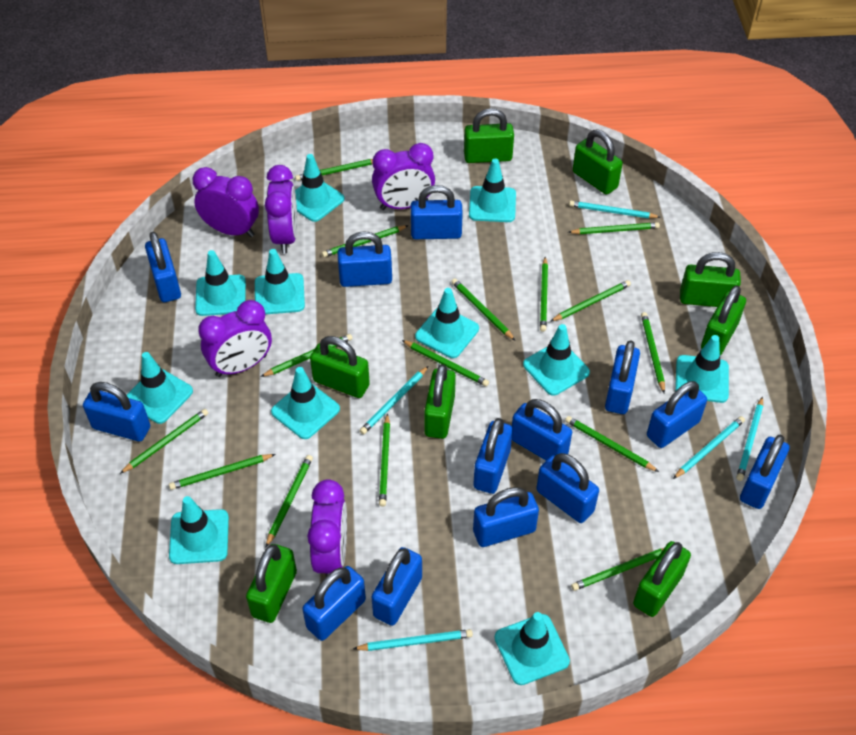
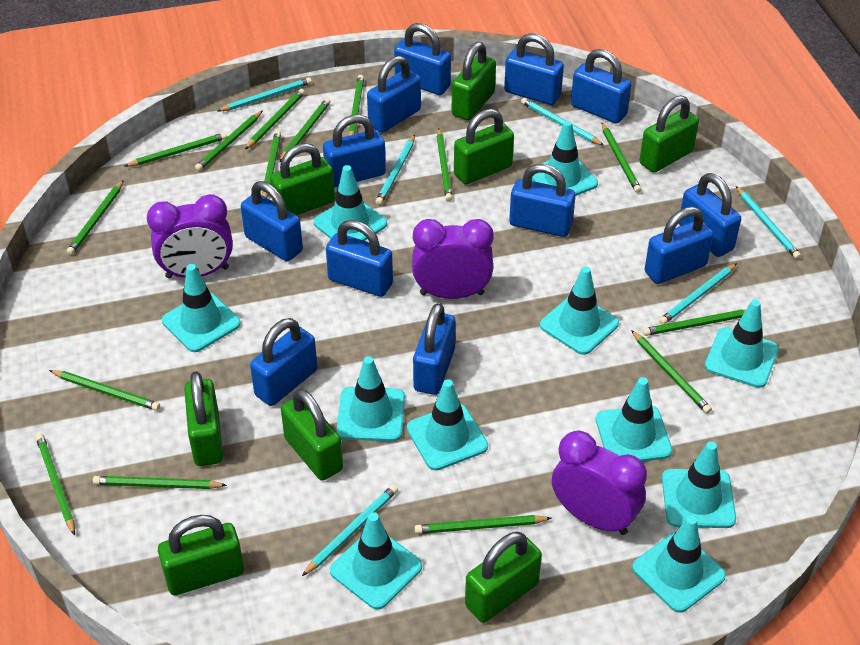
blue padlock: 13 -> 12
purple clock: 5 -> 3
turquoise pencil: 5 -> 6

